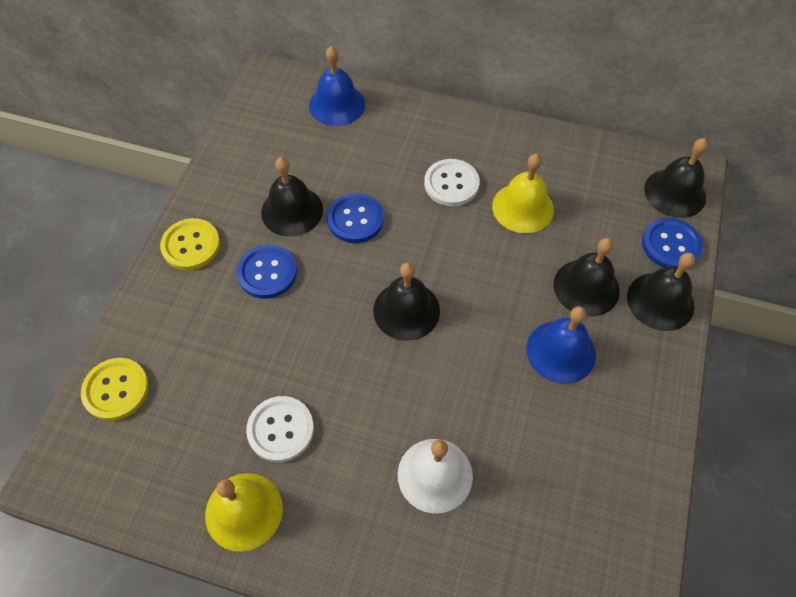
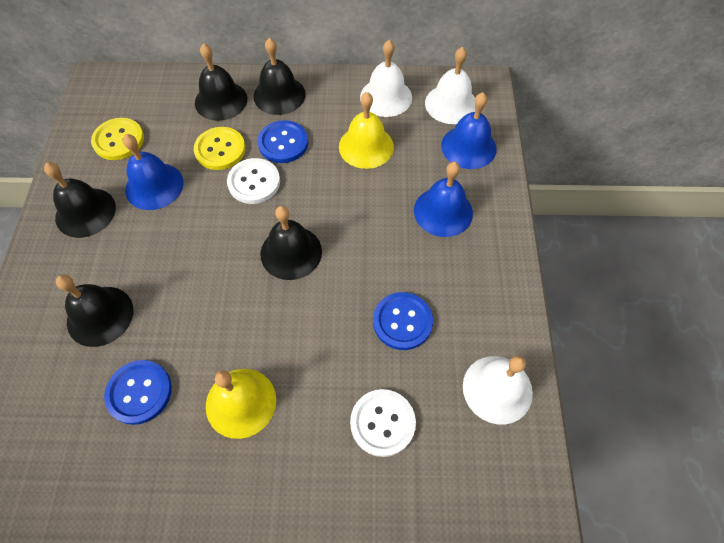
blue bell: 2 -> 3
white bell: 1 -> 3

